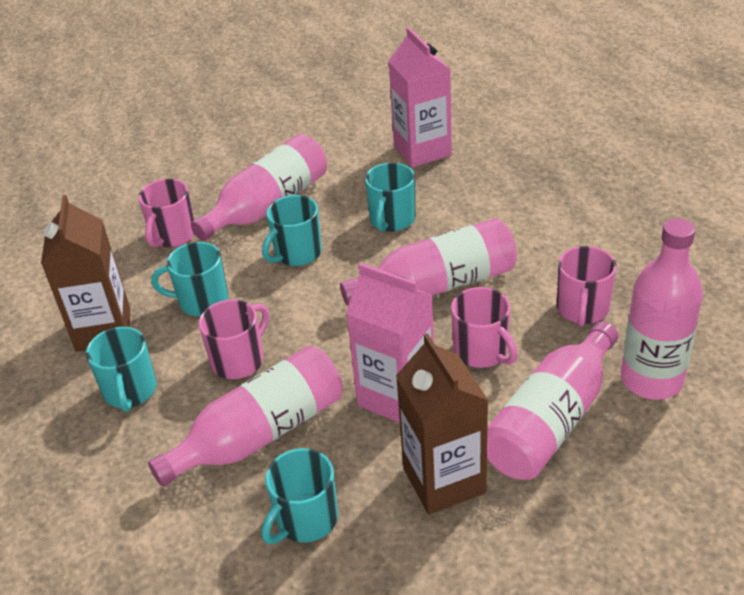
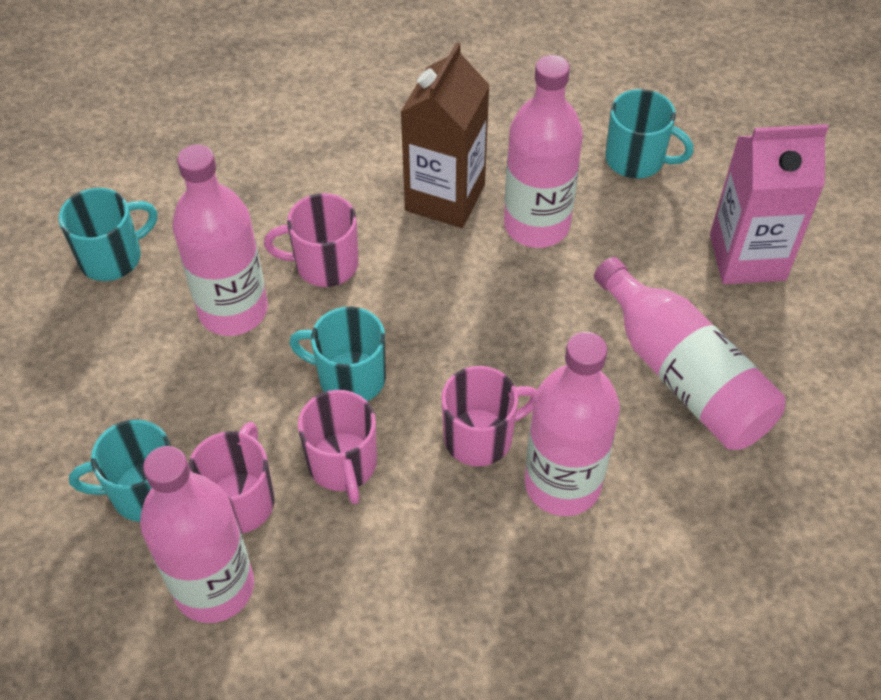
brown carton: 2 -> 1
pink carton: 2 -> 1
turquoise mug: 5 -> 4

